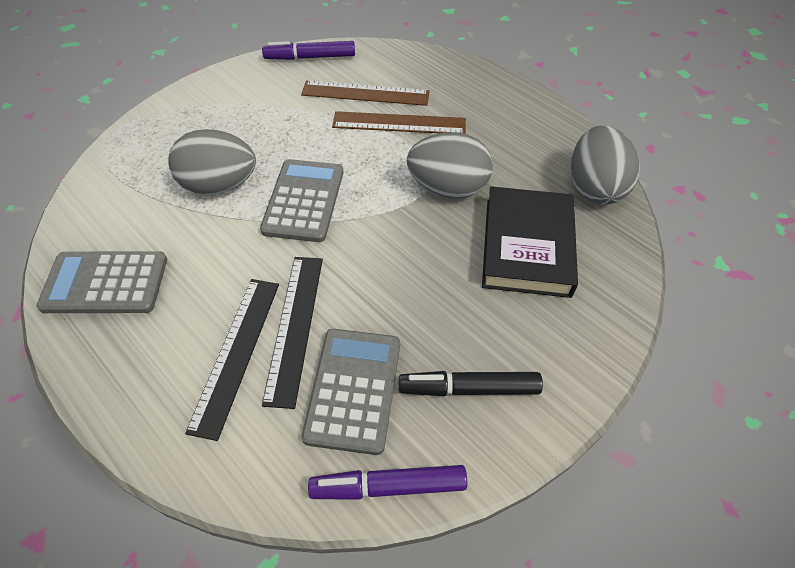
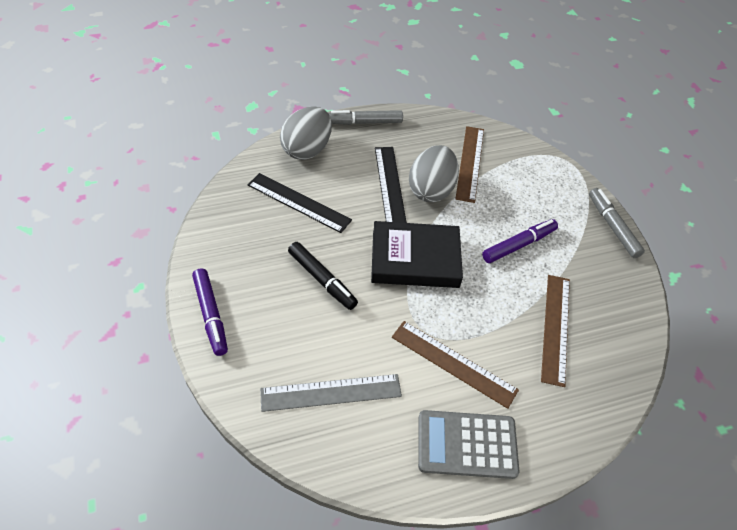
brown ruler: 2 -> 3
grey calculator: 3 -> 1
grey egg: 3 -> 2
grey marker: 0 -> 2
grey ruler: 0 -> 1

